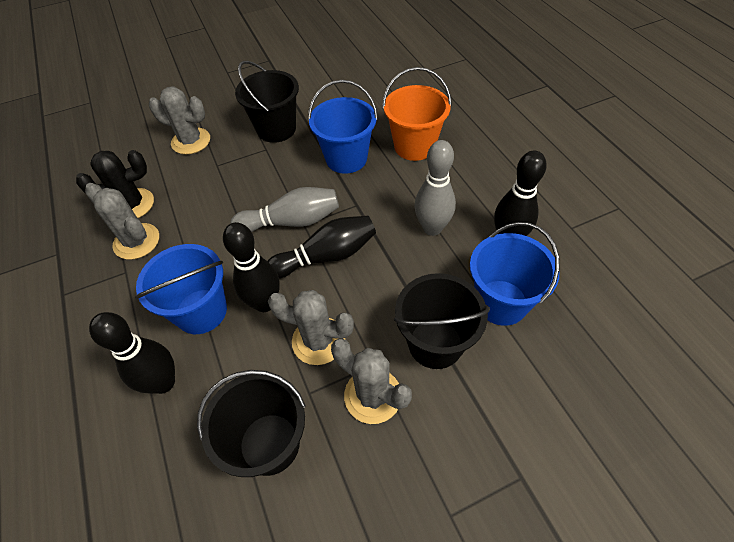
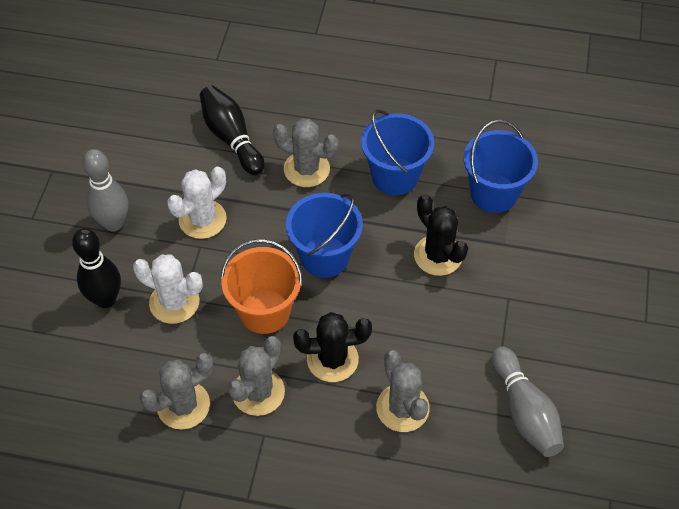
black bowling pin: 4 -> 2
black bucket: 3 -> 0
black cactus: 1 -> 2
white cactus: 0 -> 2

